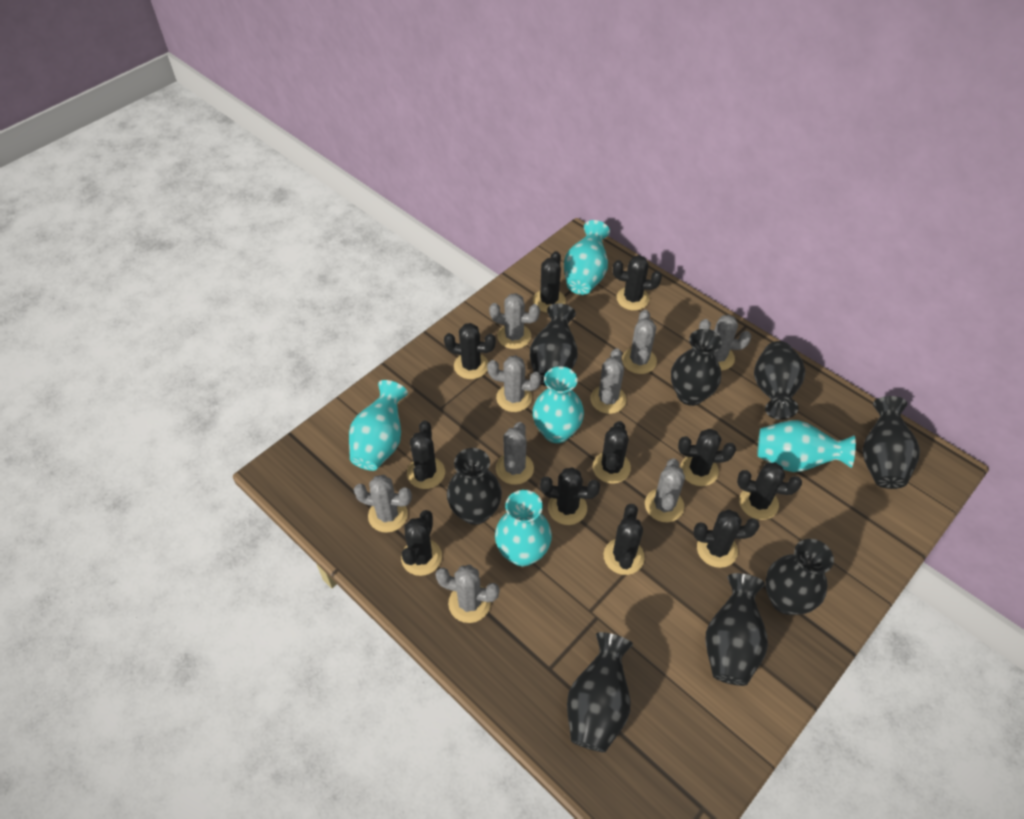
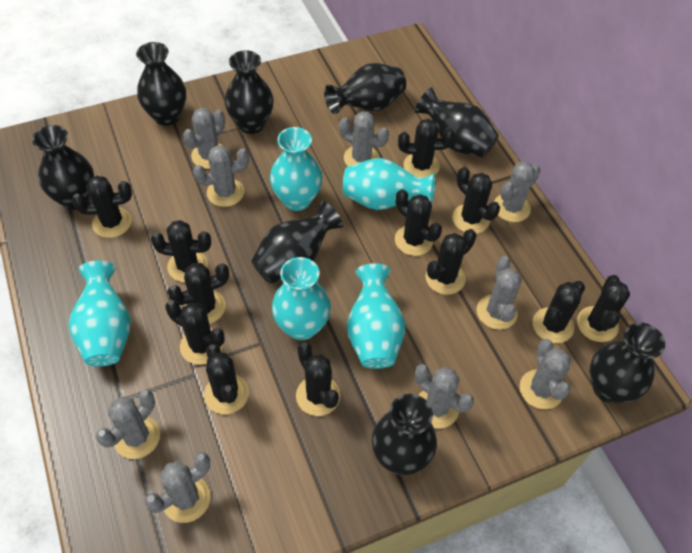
black cactus: 11 -> 12

